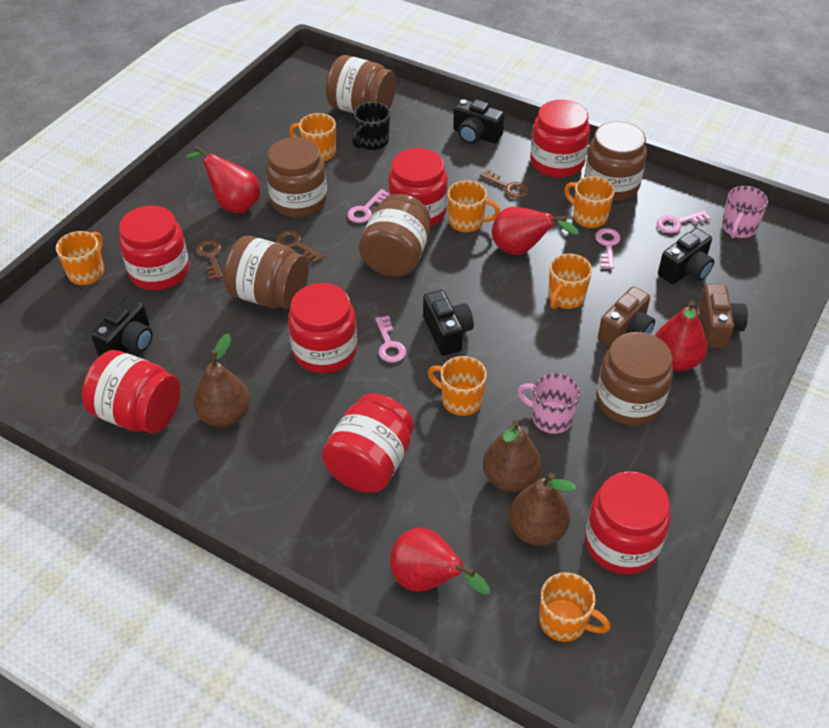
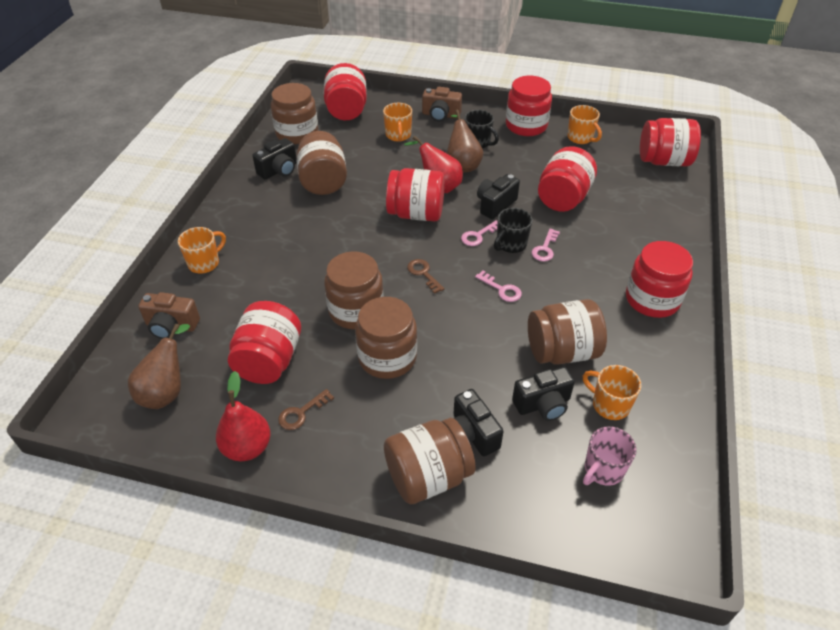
black mug: 1 -> 2
brown key: 3 -> 2
brown pear: 3 -> 2
orange mug: 7 -> 4
pink key: 4 -> 3
pink mug: 2 -> 1
red pear: 4 -> 2

